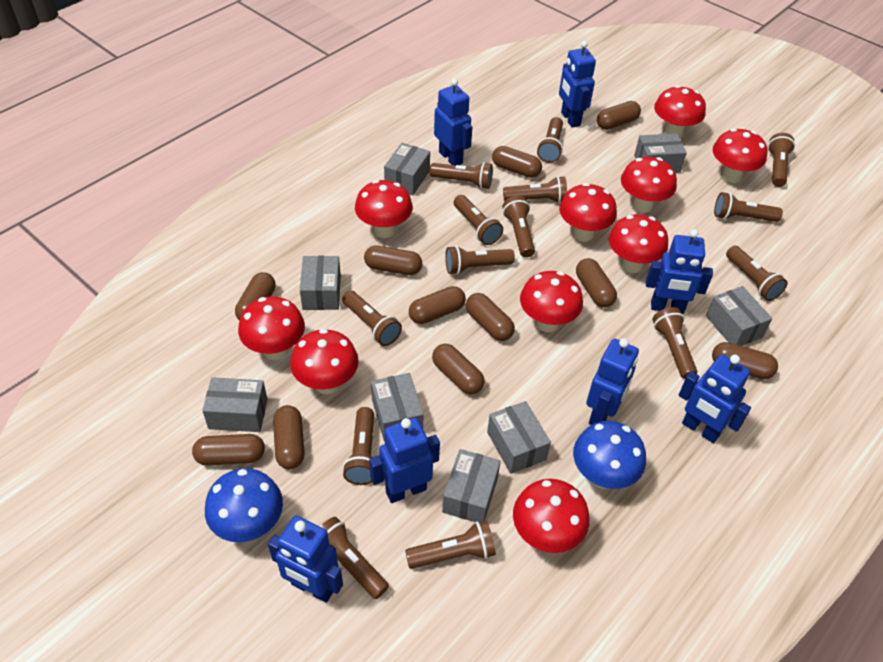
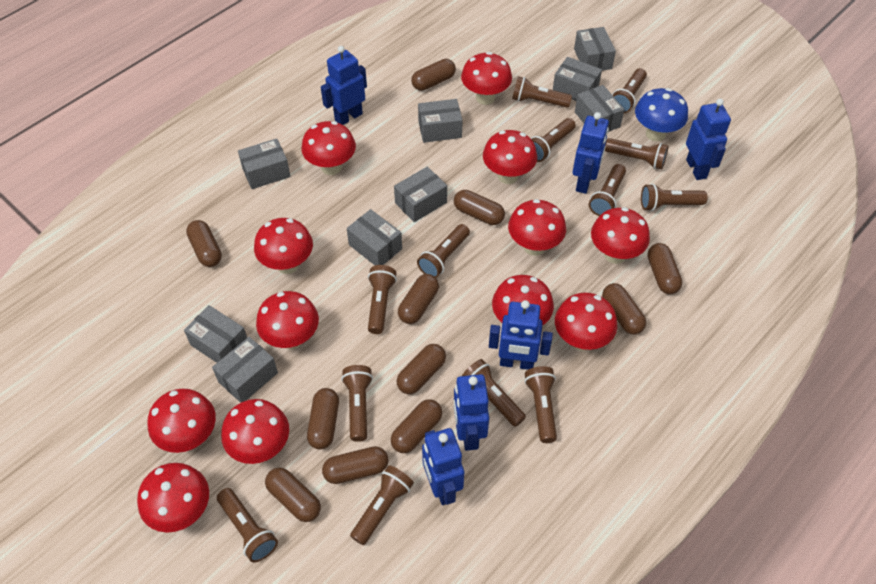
blue mushroom: 2 -> 1
blue robot: 7 -> 6
brown flashlight: 14 -> 13
grey box: 8 -> 9
red mushroom: 10 -> 12

